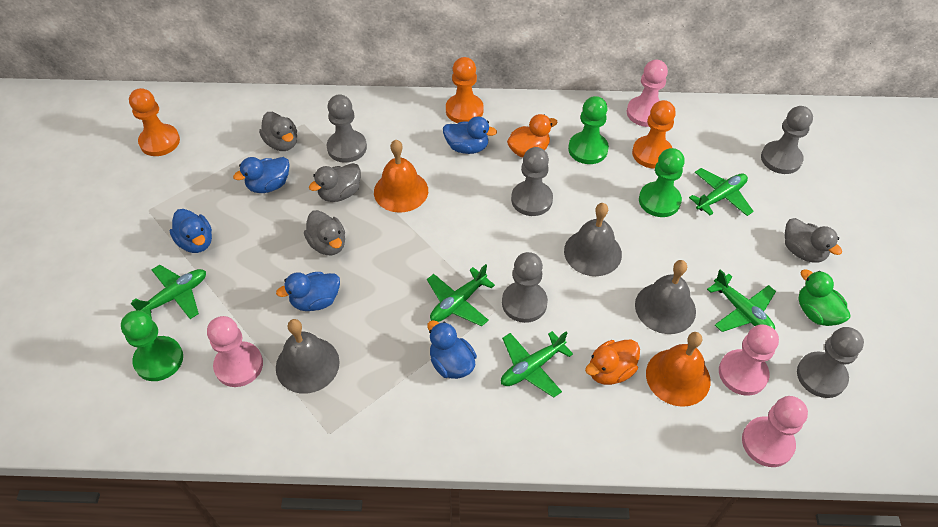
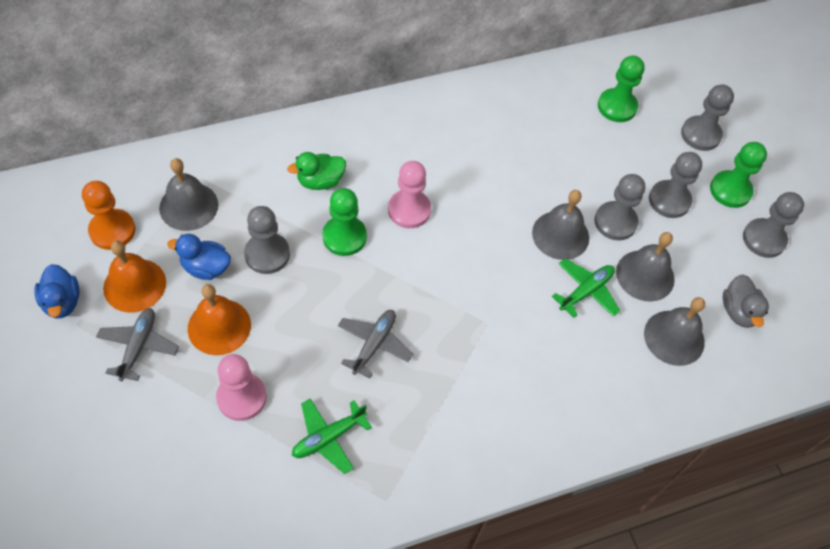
blue duck: 5 -> 2
green plane: 5 -> 2
grey bell: 3 -> 4
grey duck: 4 -> 1
grey plane: 0 -> 2
orange duck: 2 -> 0
orange pawn: 3 -> 1
pink pawn: 4 -> 2

